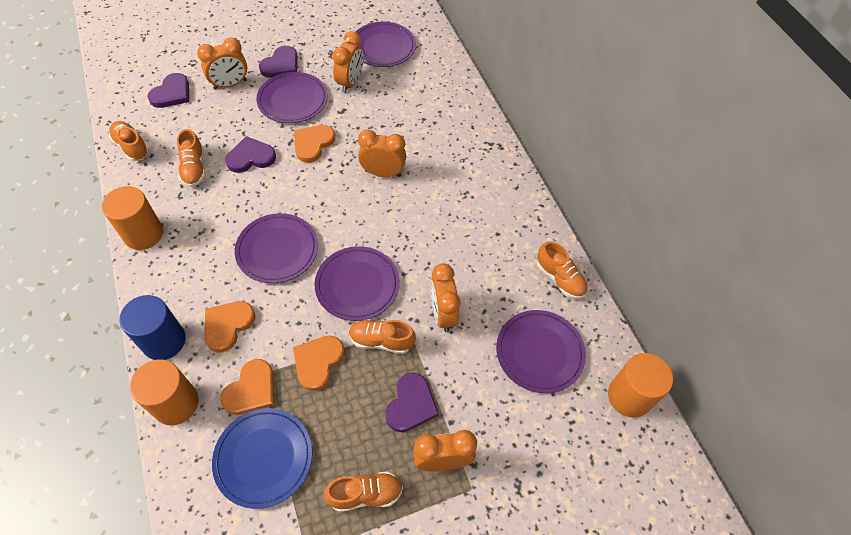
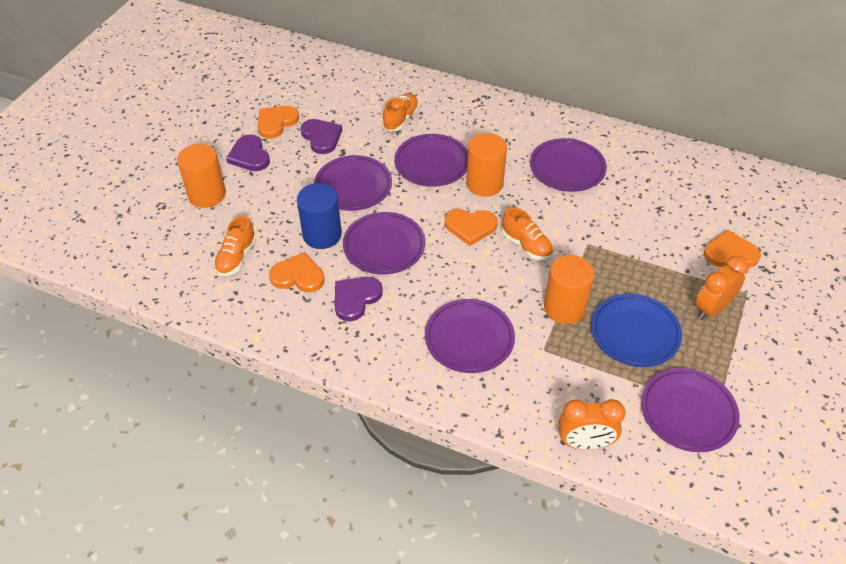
orange clock: 5 -> 2
orange shoe: 5 -> 3
purple heart: 4 -> 3
purple plate: 5 -> 6

